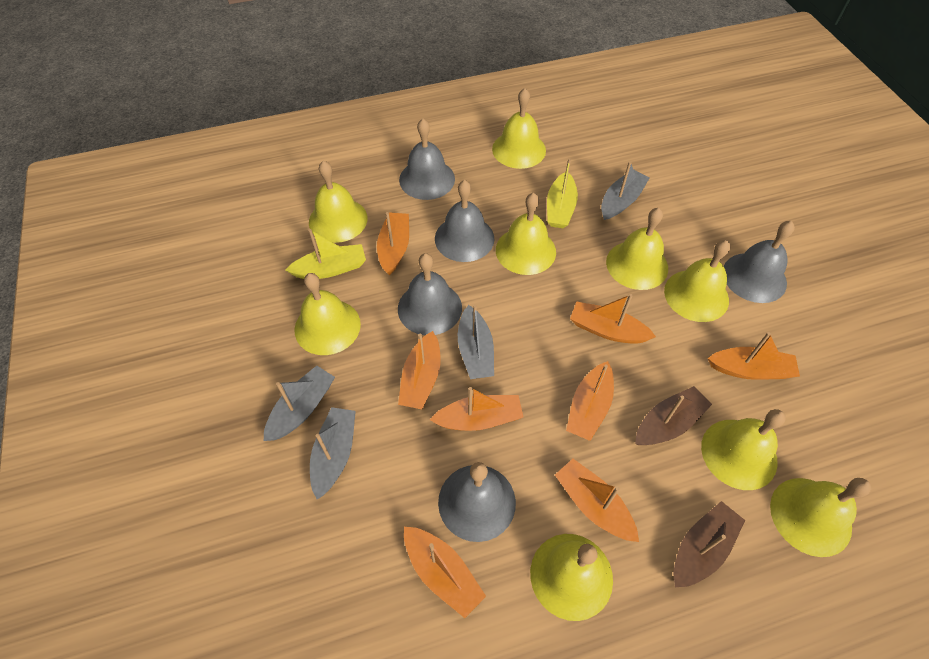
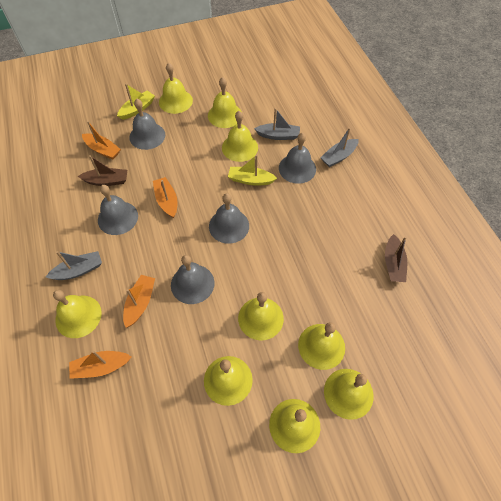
grey boat: 4 -> 3
orange boat: 8 -> 4

